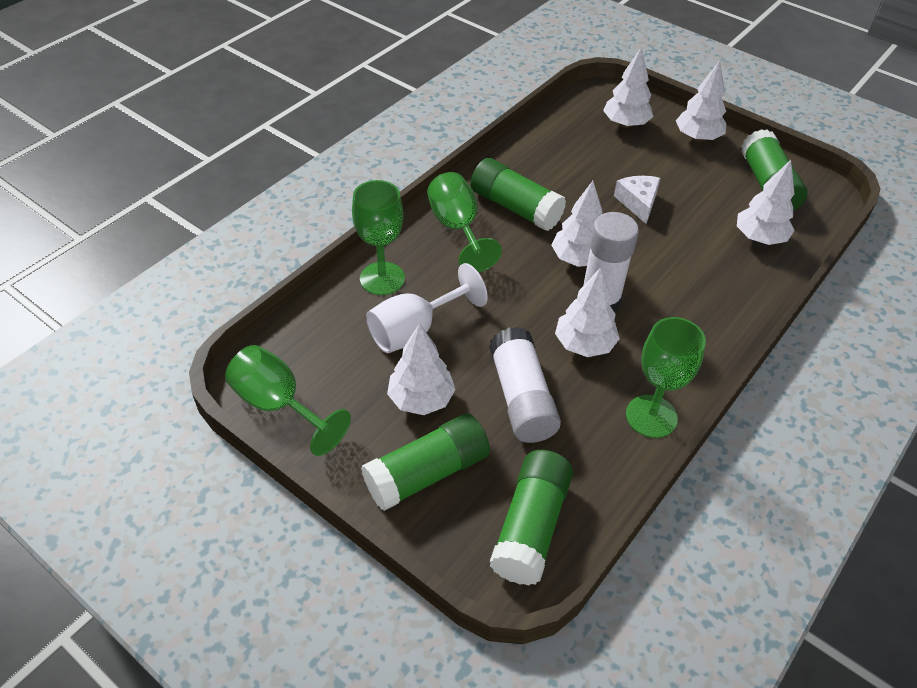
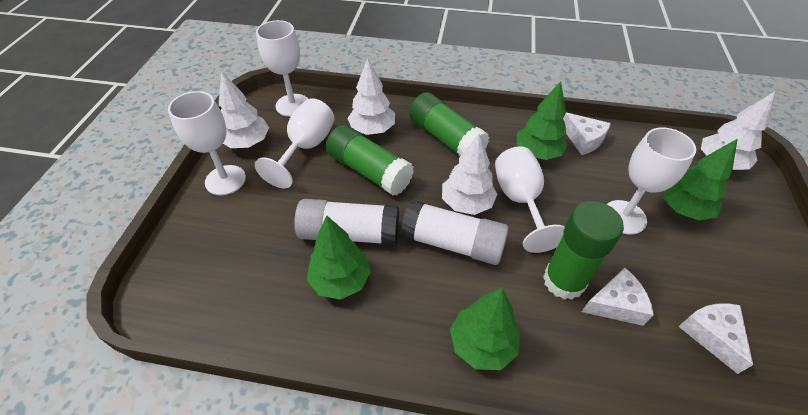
green glue stick: 4 -> 3
green goblet: 4 -> 0
green tree: 0 -> 4
white cheese: 1 -> 3
white goblet: 1 -> 5
white tree: 6 -> 4

